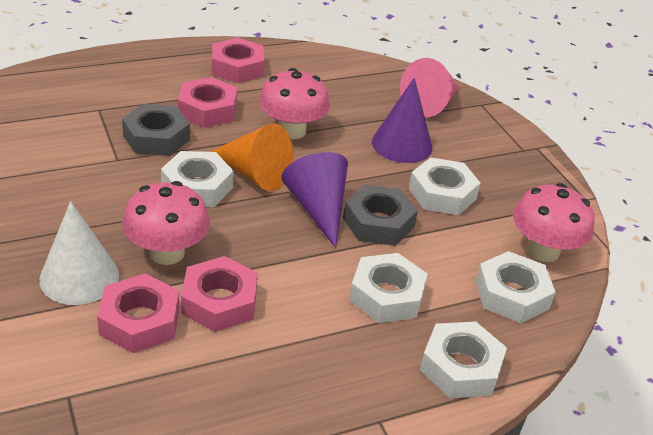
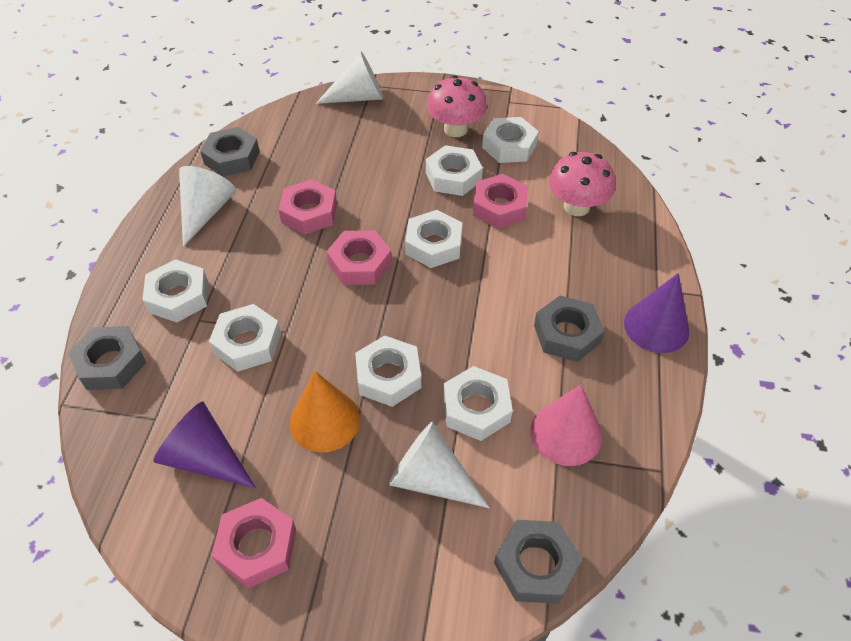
grey nut: 2 -> 4
pink mushroom: 3 -> 2
white cone: 1 -> 3
white nut: 5 -> 7

